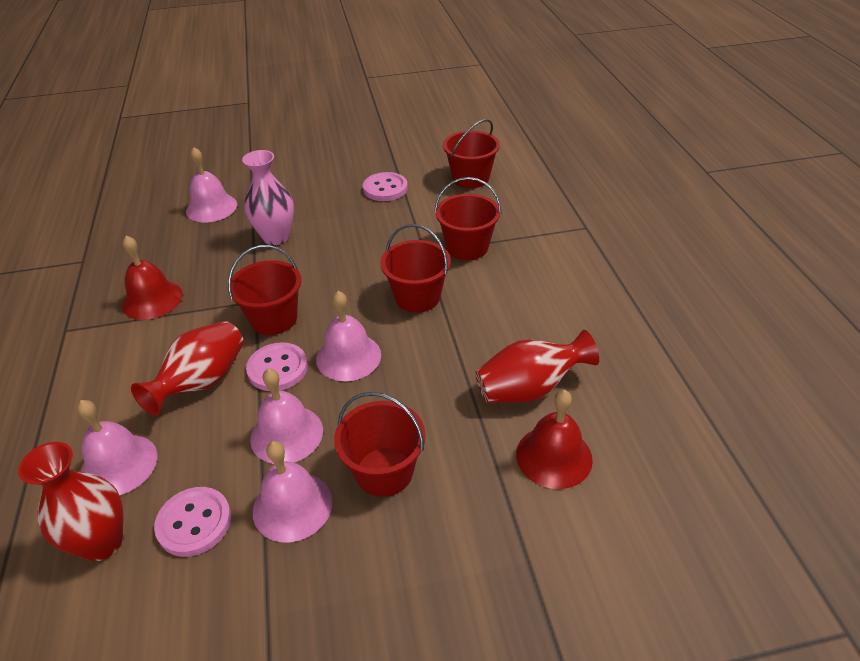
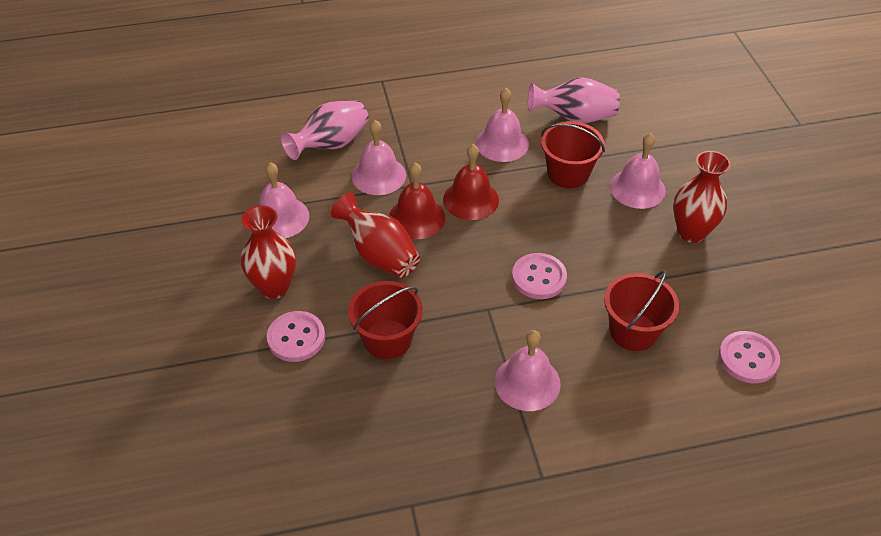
pink vase: 1 -> 2
red bucket: 5 -> 3

